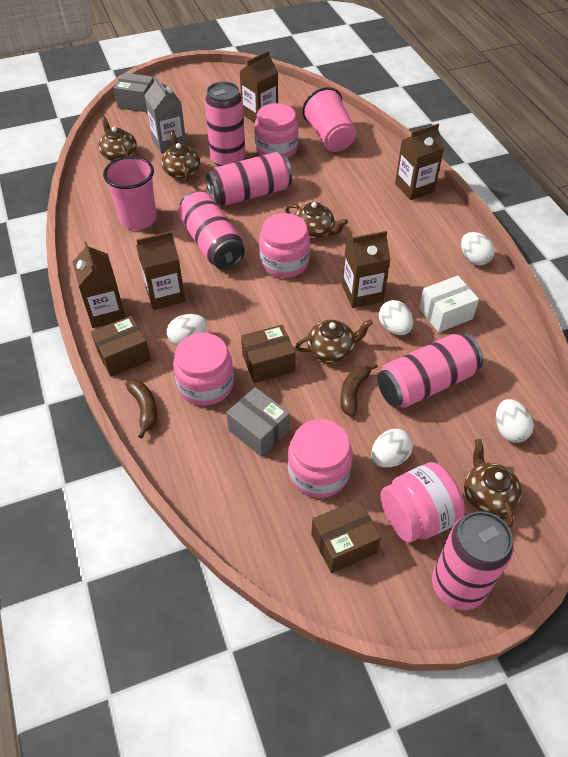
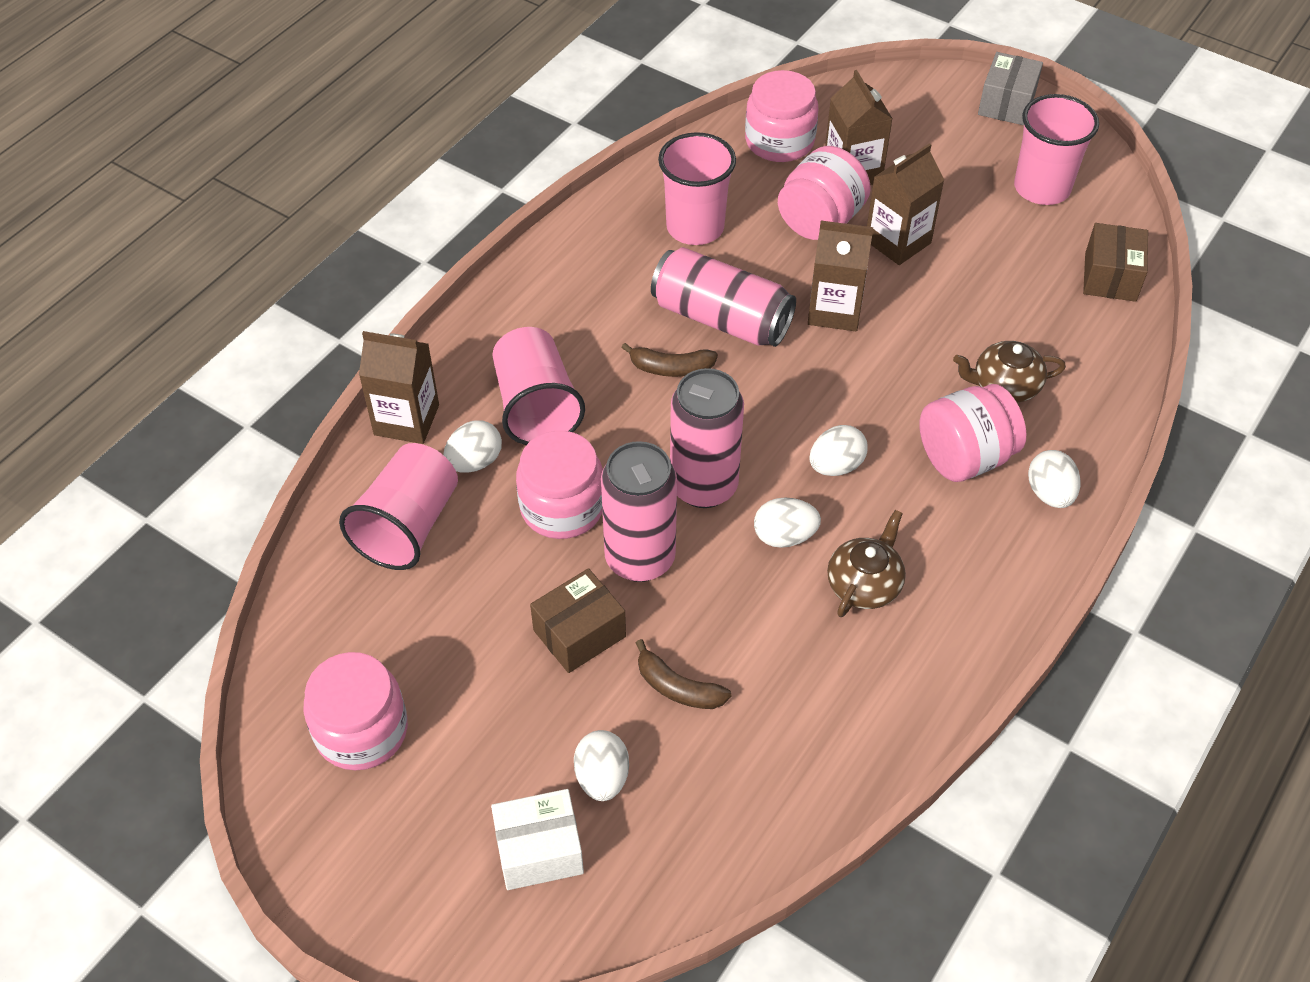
brown box: 3 -> 2
brown carton: 5 -> 4
brown teapot: 5 -> 2
grey box: 2 -> 1
grey carton: 1 -> 0
pink can: 5 -> 3
pink cup: 2 -> 4

